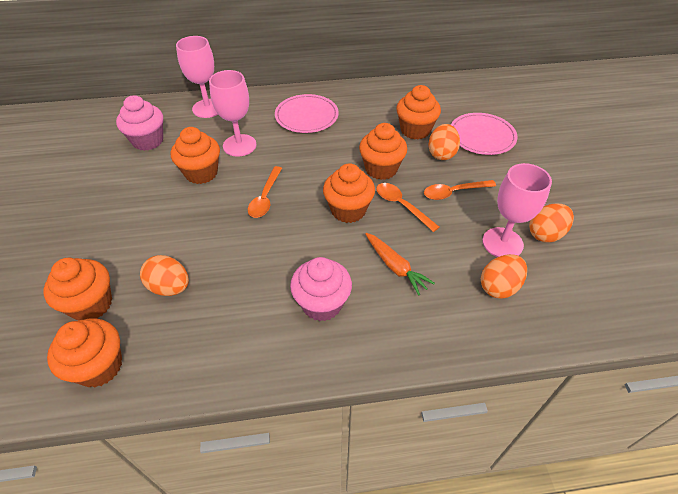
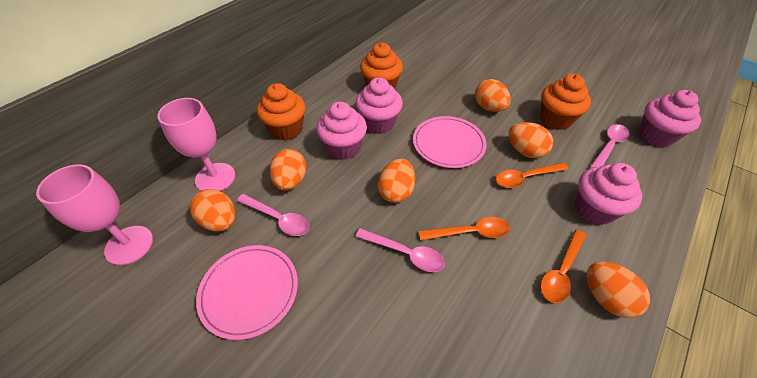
orange carrot: 1 -> 0
orange cupcake: 6 -> 3
orange egg: 4 -> 6
pink cupcake: 2 -> 4
pink goblet: 3 -> 2
pink spoon: 0 -> 3

